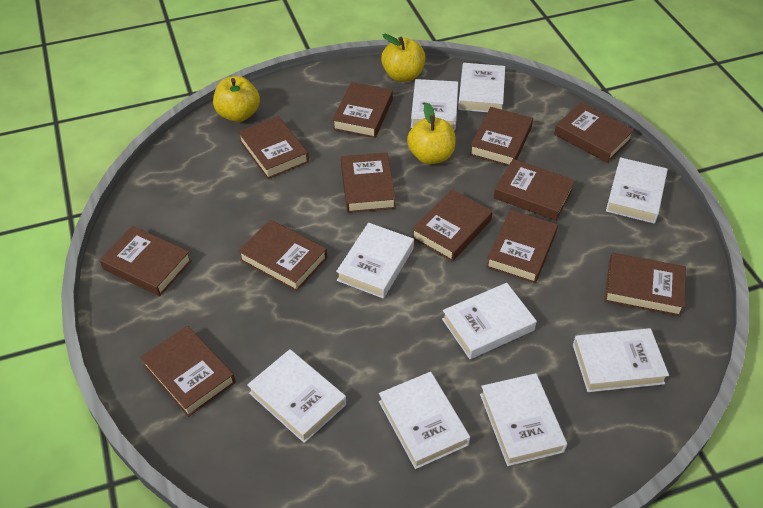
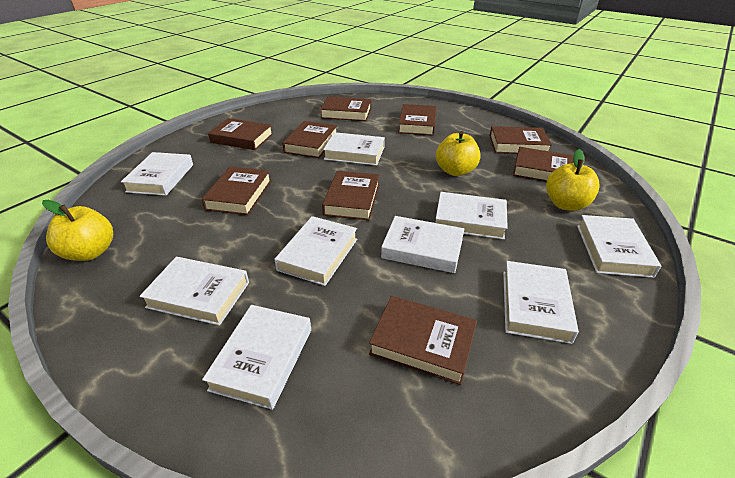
brown book: 12 -> 9

